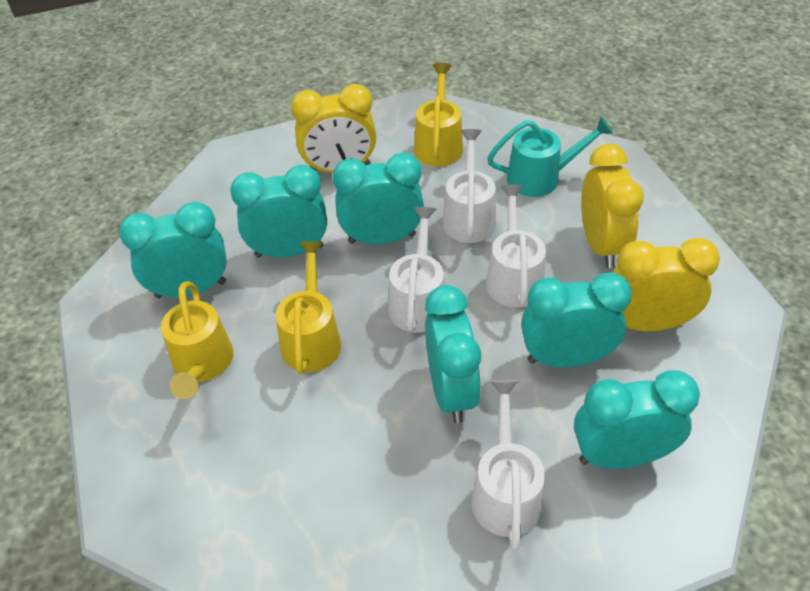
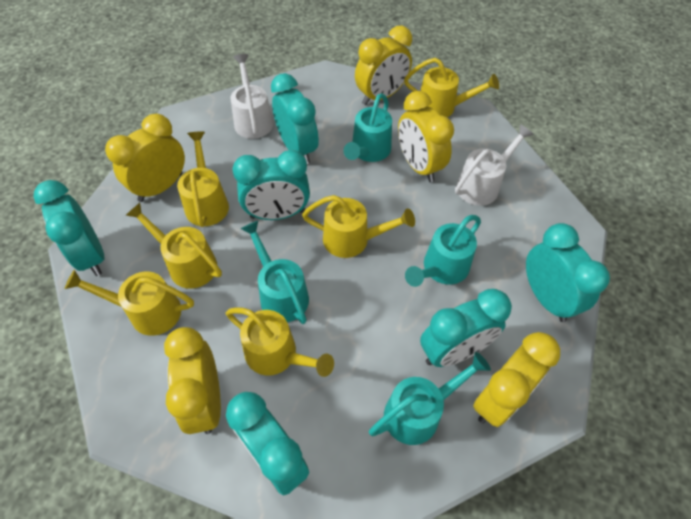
turquoise watering can: 1 -> 4
white watering can: 4 -> 2
yellow clock: 3 -> 5
yellow watering can: 3 -> 6

